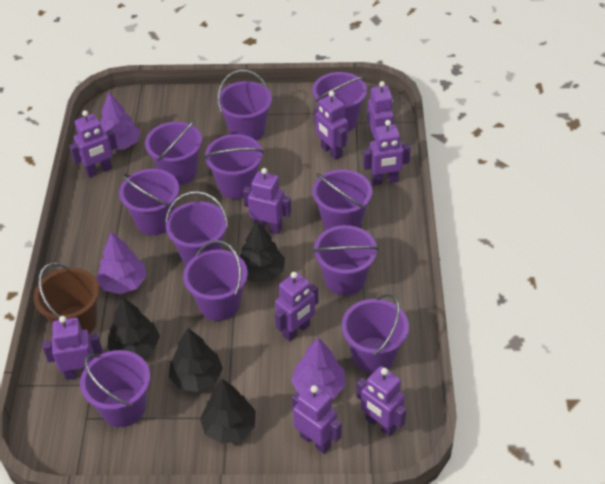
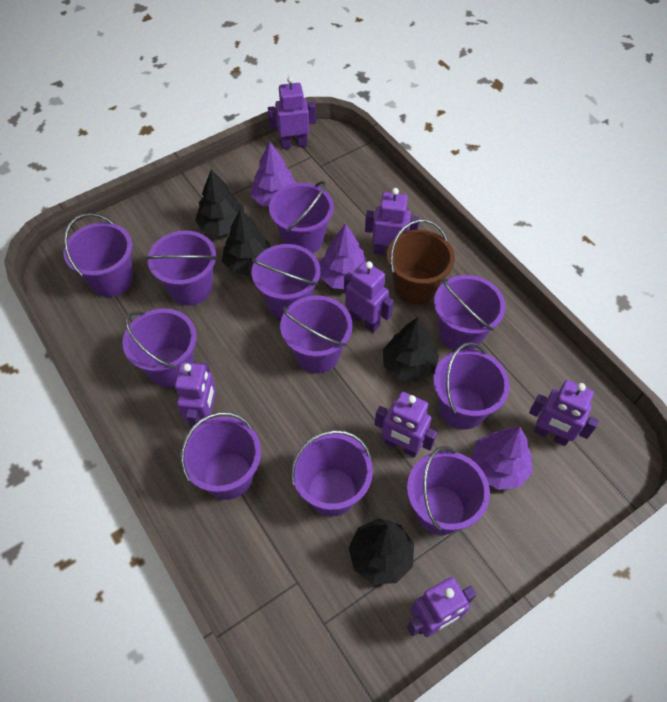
purple robot: 9 -> 7

